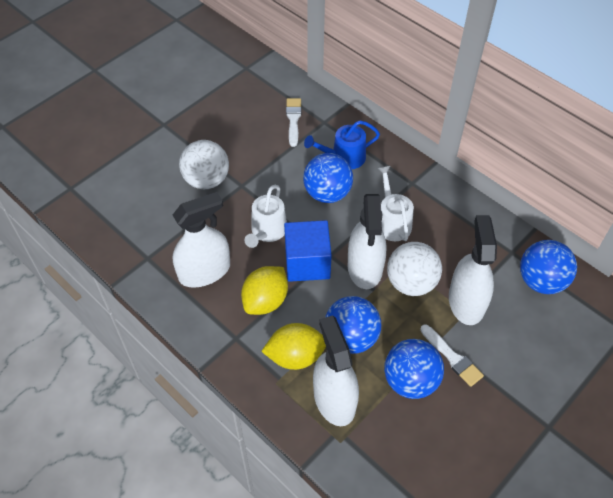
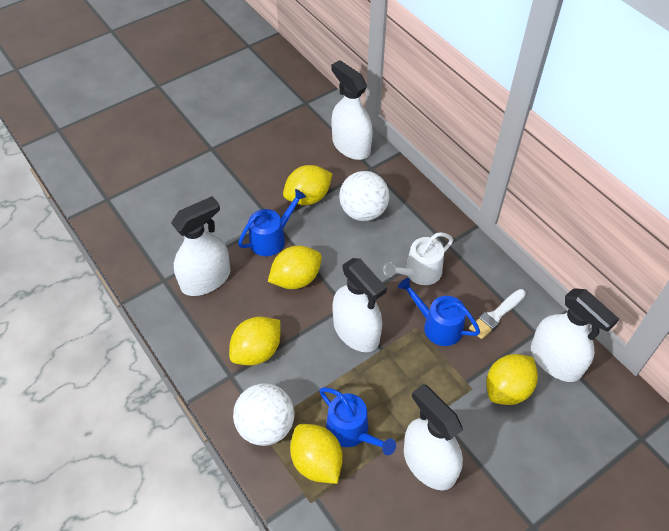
blue ball: 4 -> 0
blue cube: 1 -> 0
blue watering can: 1 -> 3
white brush: 2 -> 1
white spray bottle: 4 -> 5
white watering can: 2 -> 1
yellow lemon: 2 -> 5

